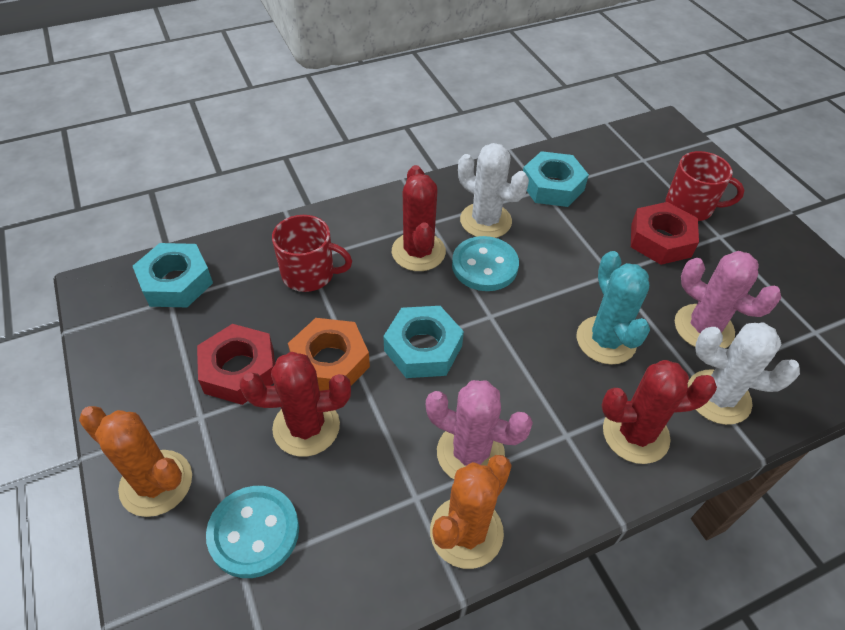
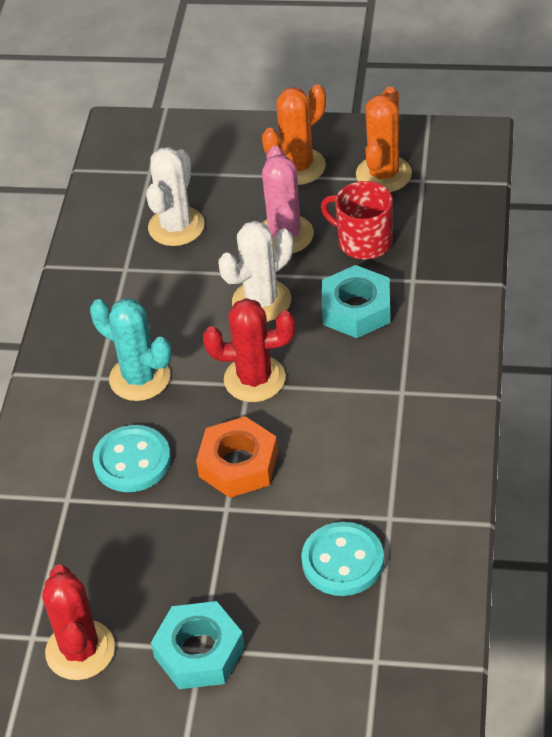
pink cactus: 2 -> 1
red cactus: 3 -> 2
red mug: 2 -> 1
red nut: 2 -> 0
turquoise nut: 3 -> 2

